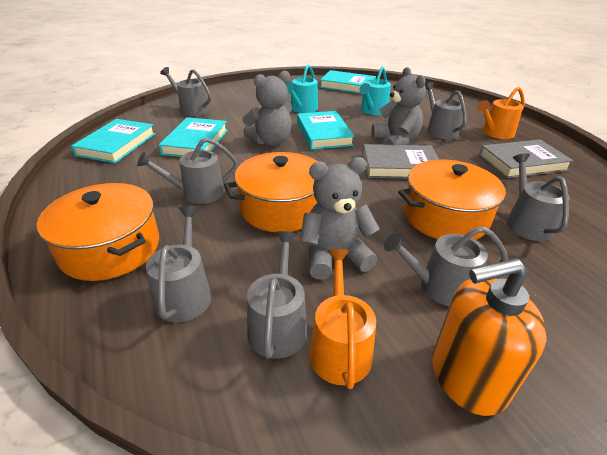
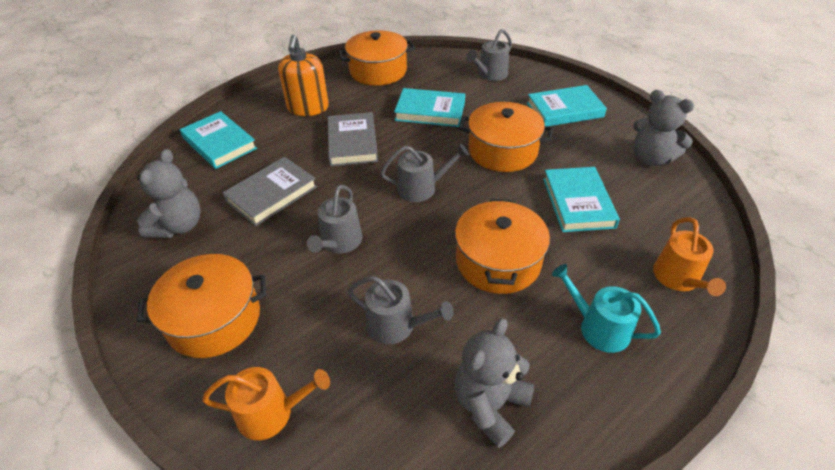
grey watering can: 7 -> 4
orange pot: 3 -> 4
turquoise watering can: 2 -> 1

